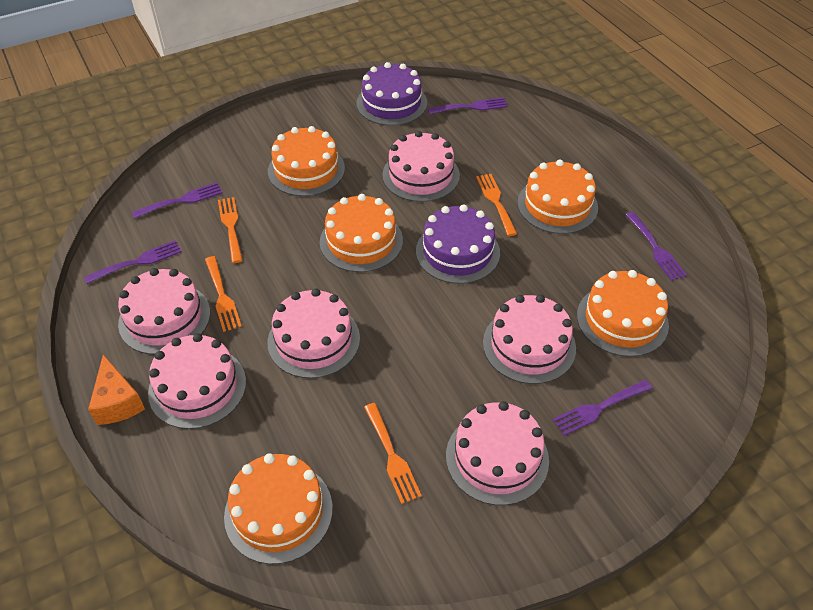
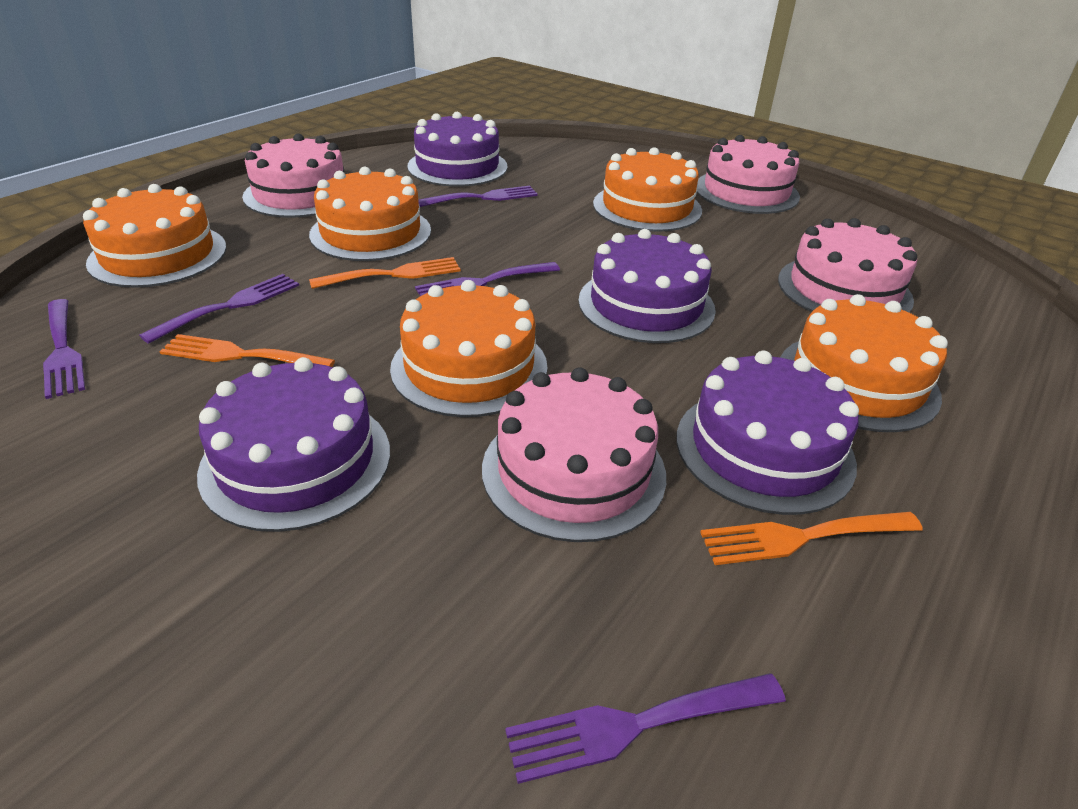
orange cheese: 1 -> 0
orange fork: 4 -> 3
pink cake: 6 -> 4
purple cake: 2 -> 4

